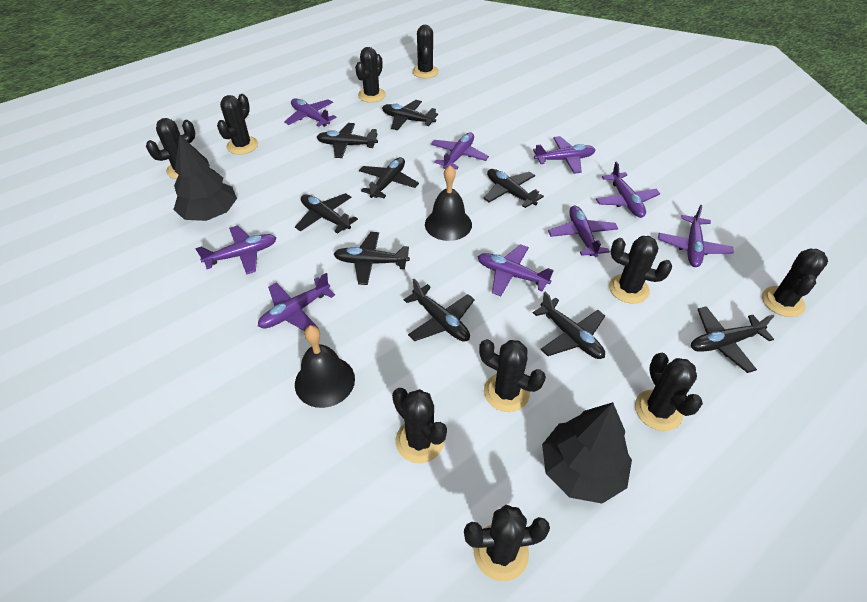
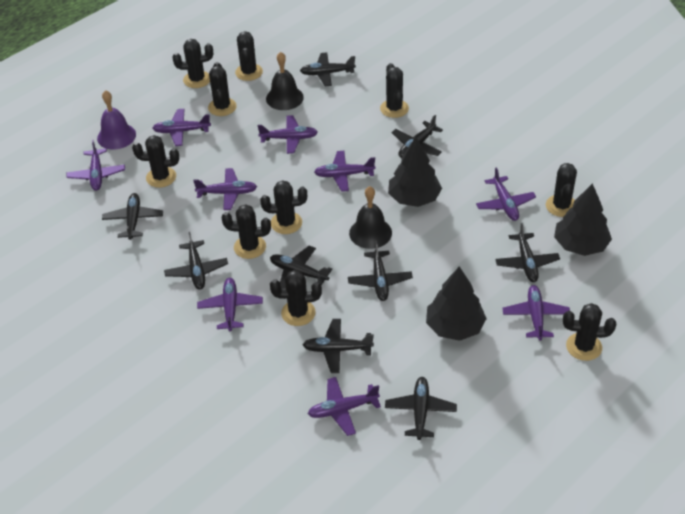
black tree: 2 -> 3
purple bell: 0 -> 1

